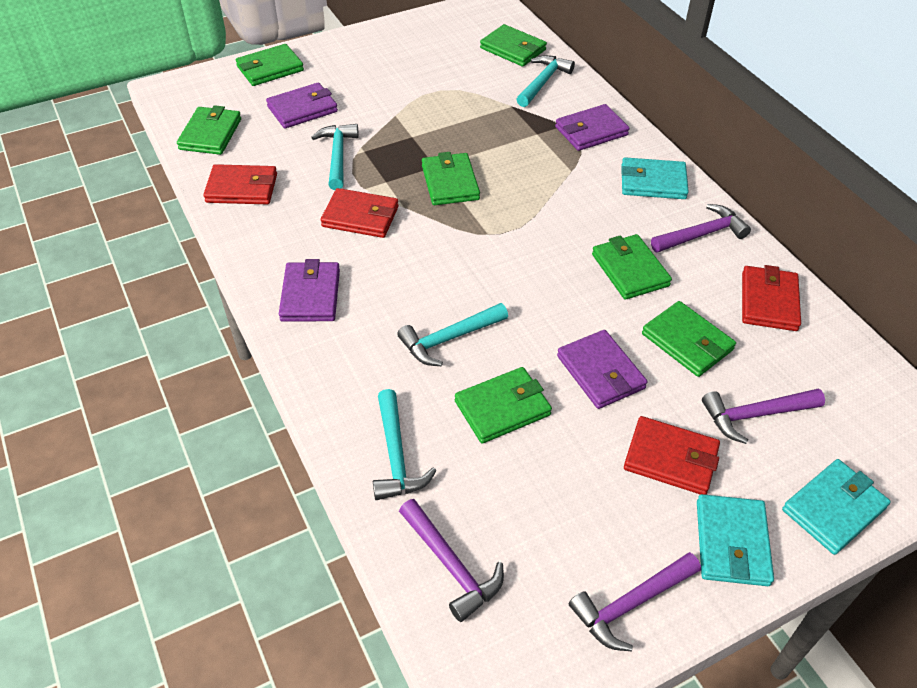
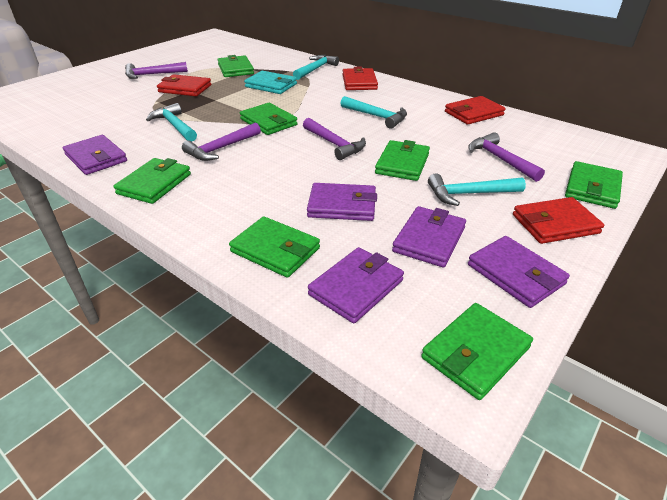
purple wallet: 4 -> 5
turquoise wallet: 3 -> 1

